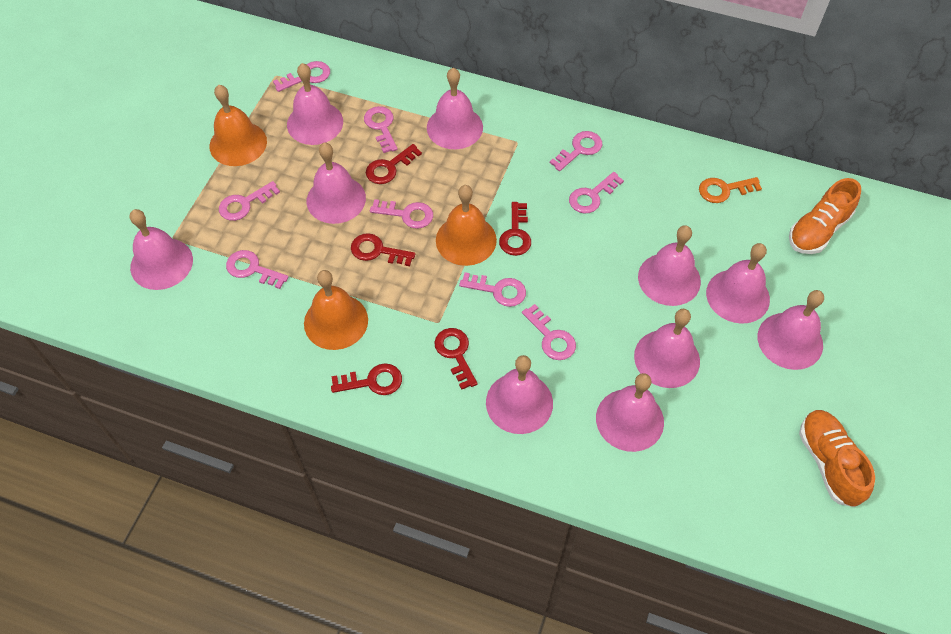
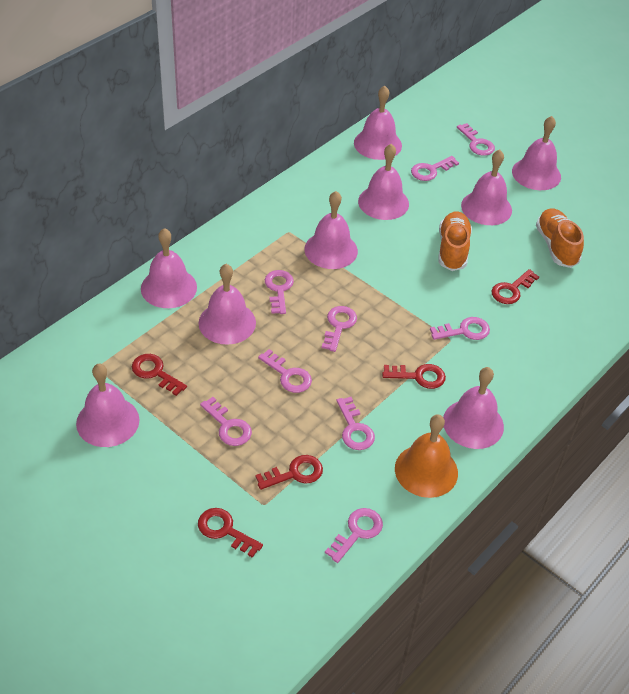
orange bell: 3 -> 1
orange key: 1 -> 0
pink bell: 10 -> 9

